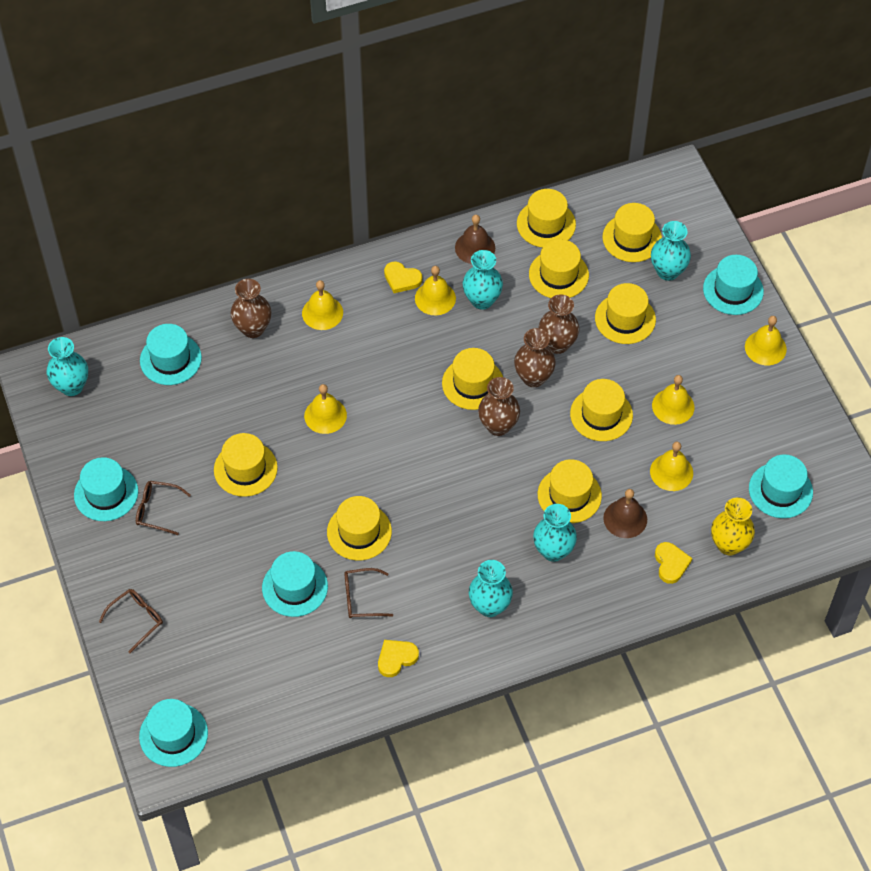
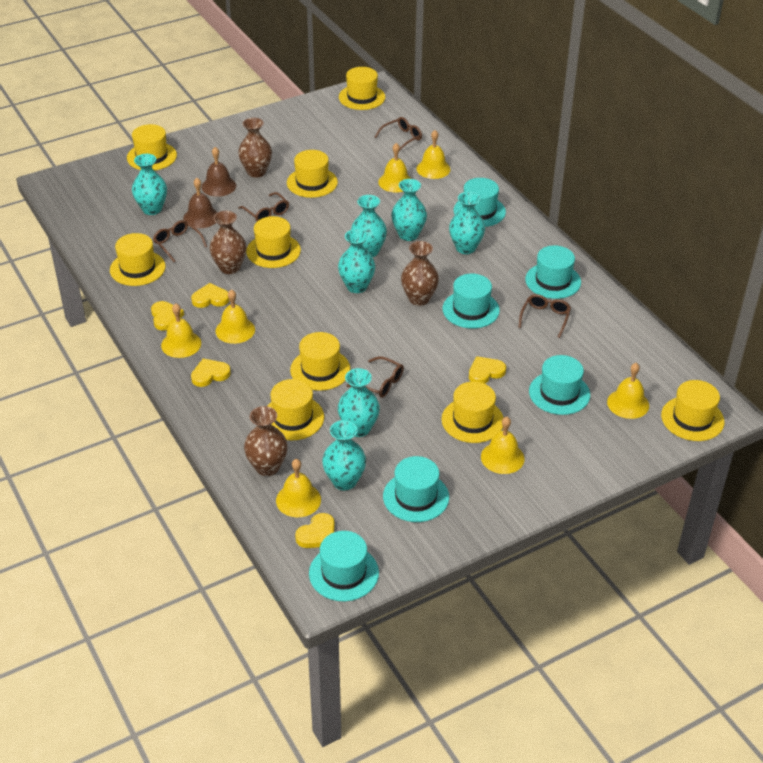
brown glasses: 3 -> 5
turquoise vase: 5 -> 7
yellow bell: 6 -> 7
yellow heart: 3 -> 5
yellow vase: 1 -> 0

